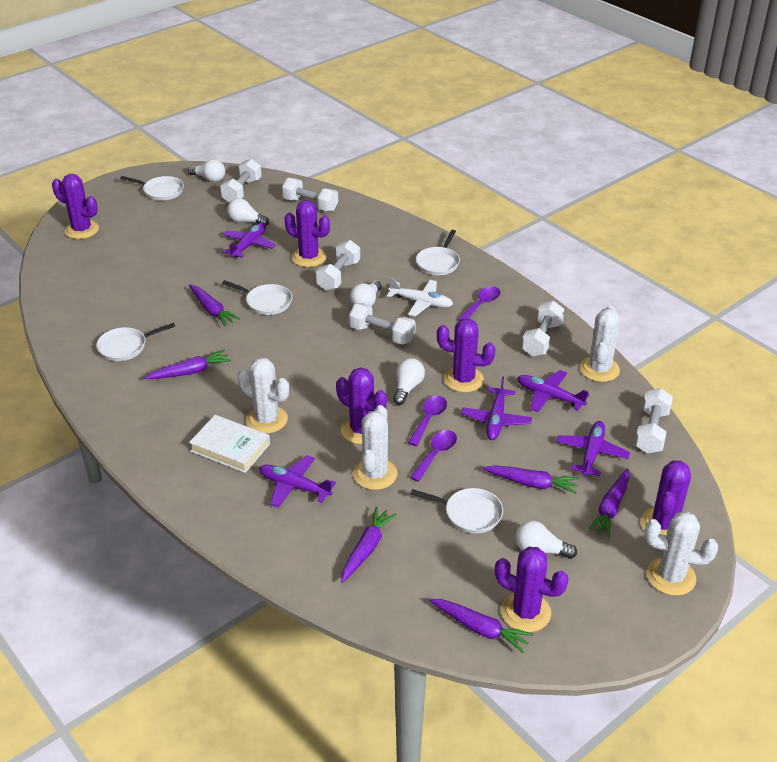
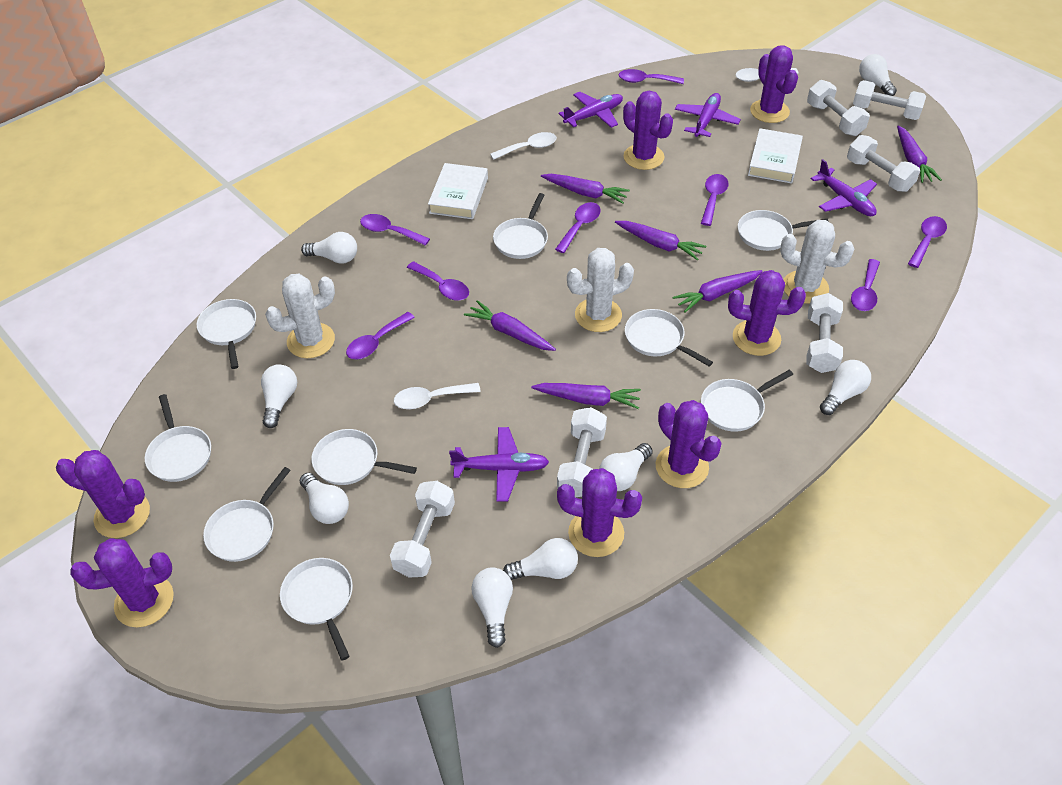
purple cactus: 6 -> 7
purple plane: 5 -> 4
purple spoon: 3 -> 8
white book: 1 -> 2
white cactus: 4 -> 3
white light bulb: 5 -> 8
white pan: 5 -> 9
white plane: 1 -> 0
white spoon: 0 -> 3

